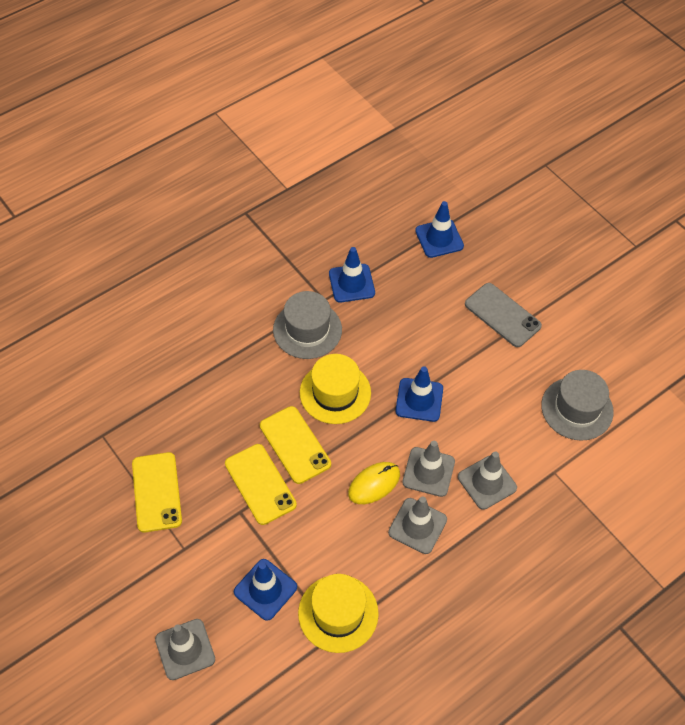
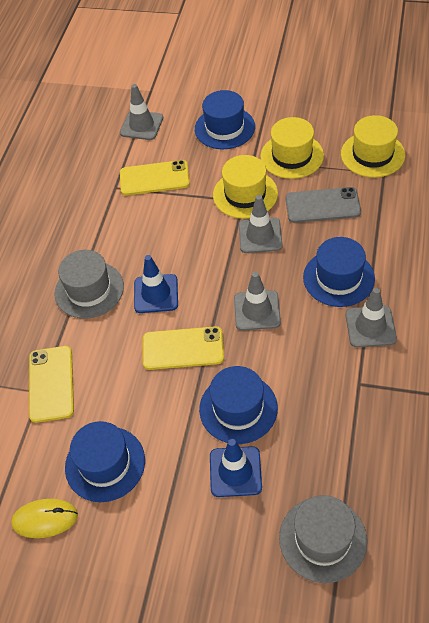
blue hat: 0 -> 4
blue traffic cone: 4 -> 2
yellow hat: 2 -> 3

